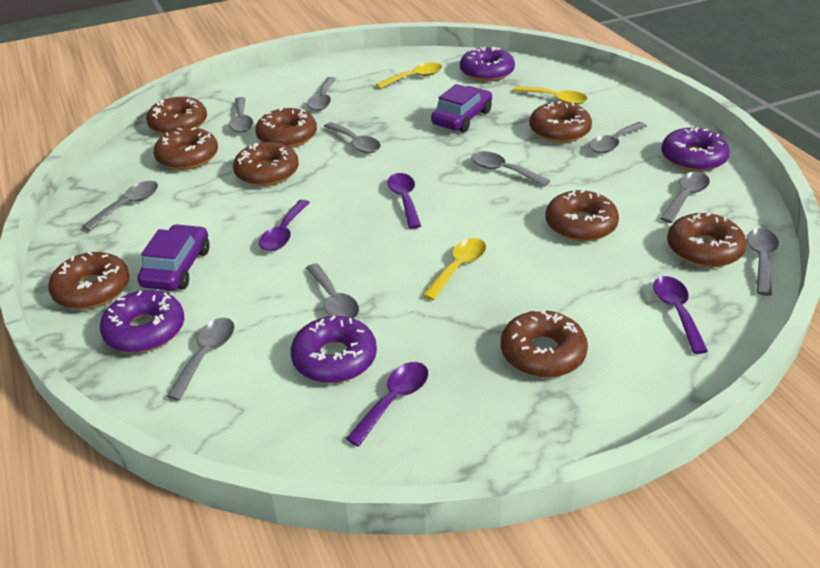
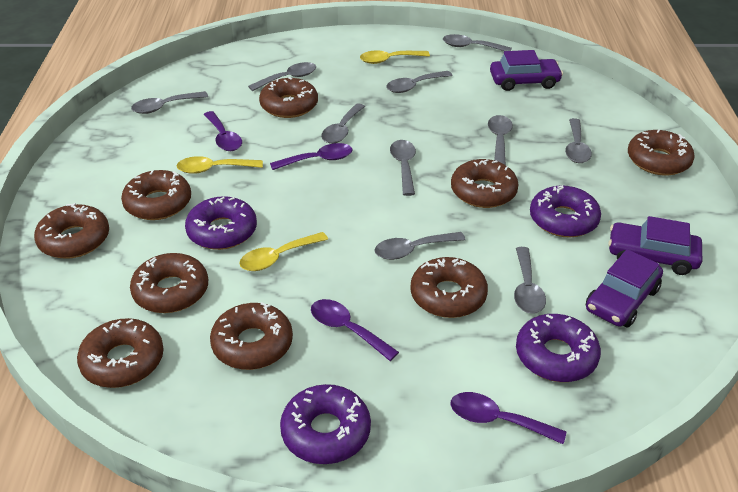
purple car: 2 -> 3

